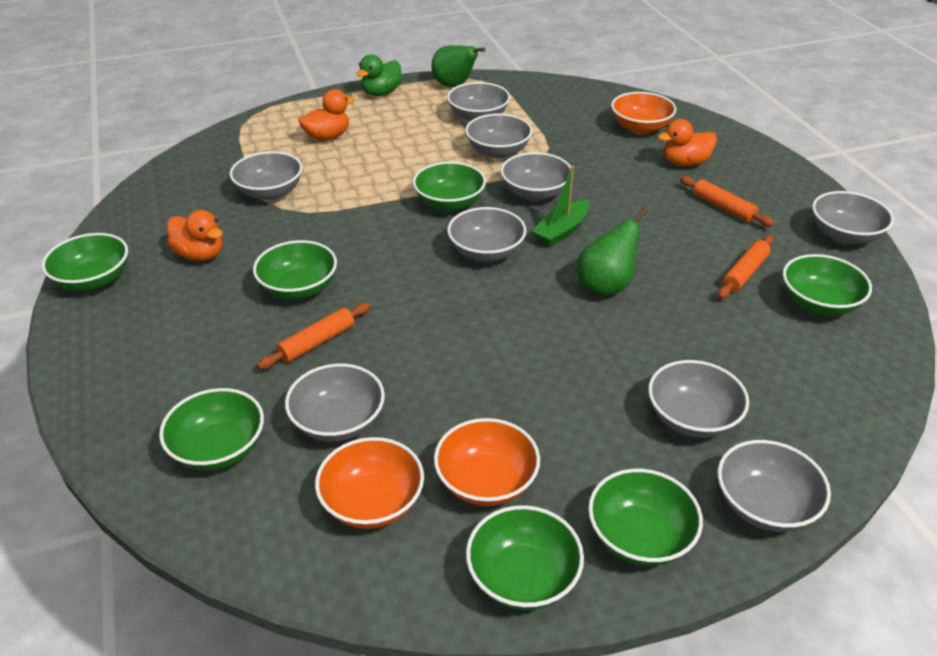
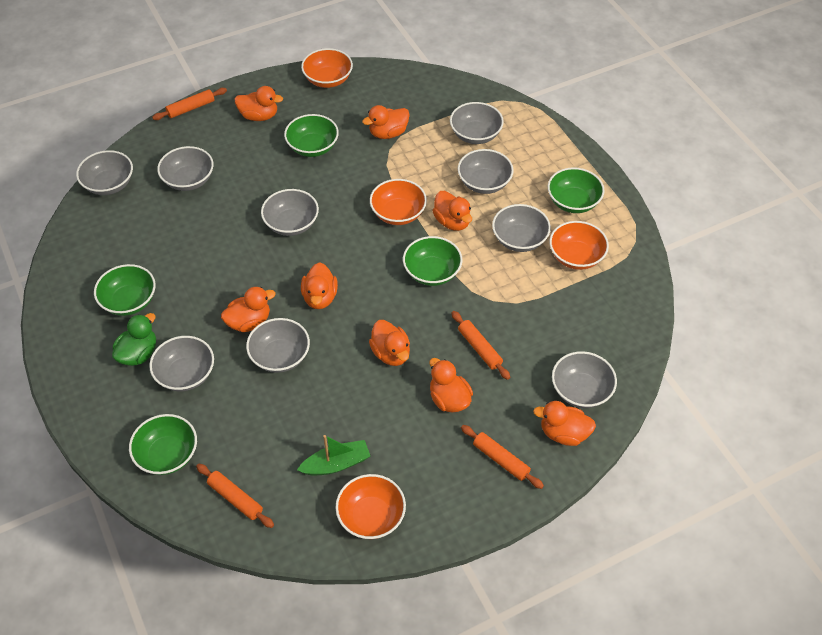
green bowl: 7 -> 5
green pear: 2 -> 0
orange bowl: 3 -> 4
orange duck: 3 -> 8
orange rolling pin: 3 -> 4

